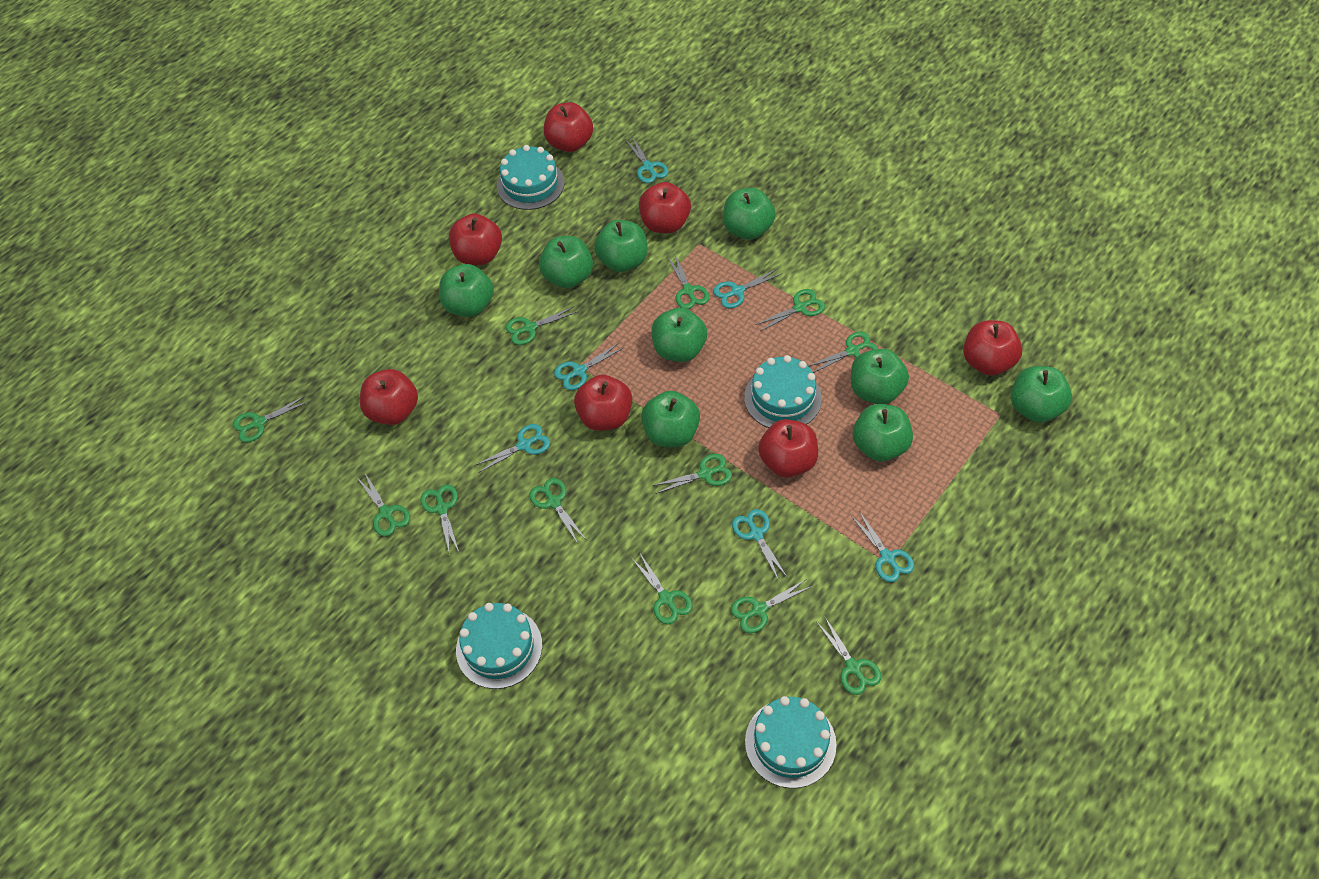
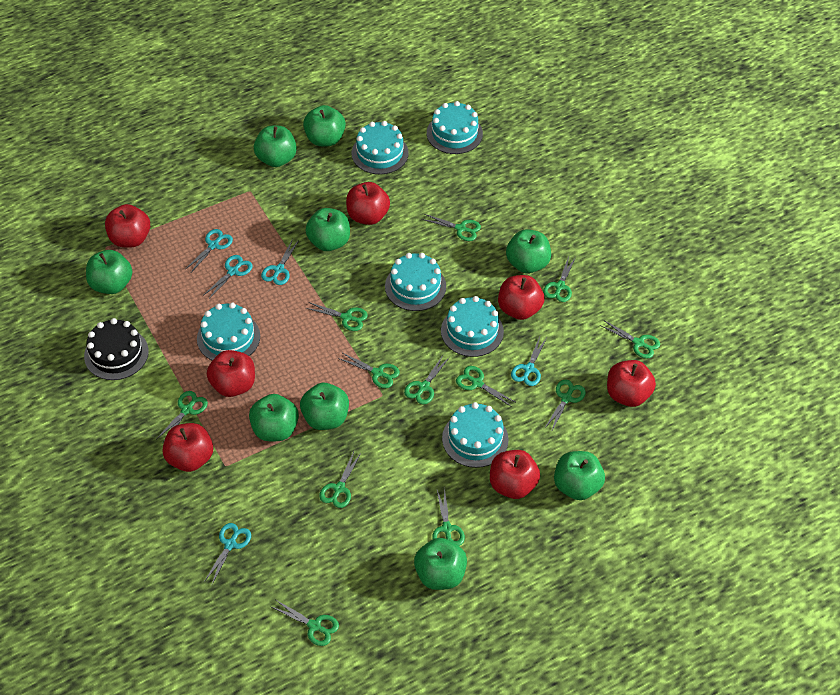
black cake: 0 -> 1
turquoise cake: 4 -> 6
turquoise scissors: 6 -> 5

